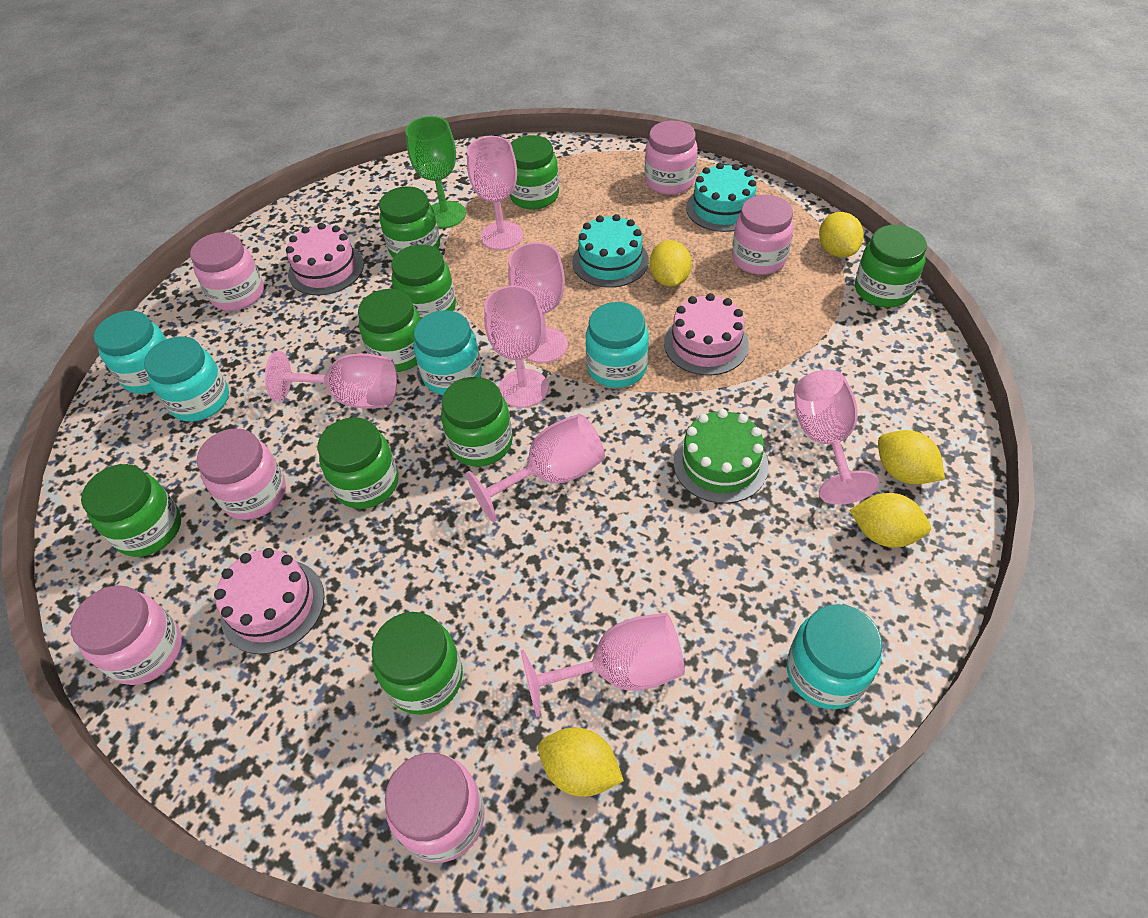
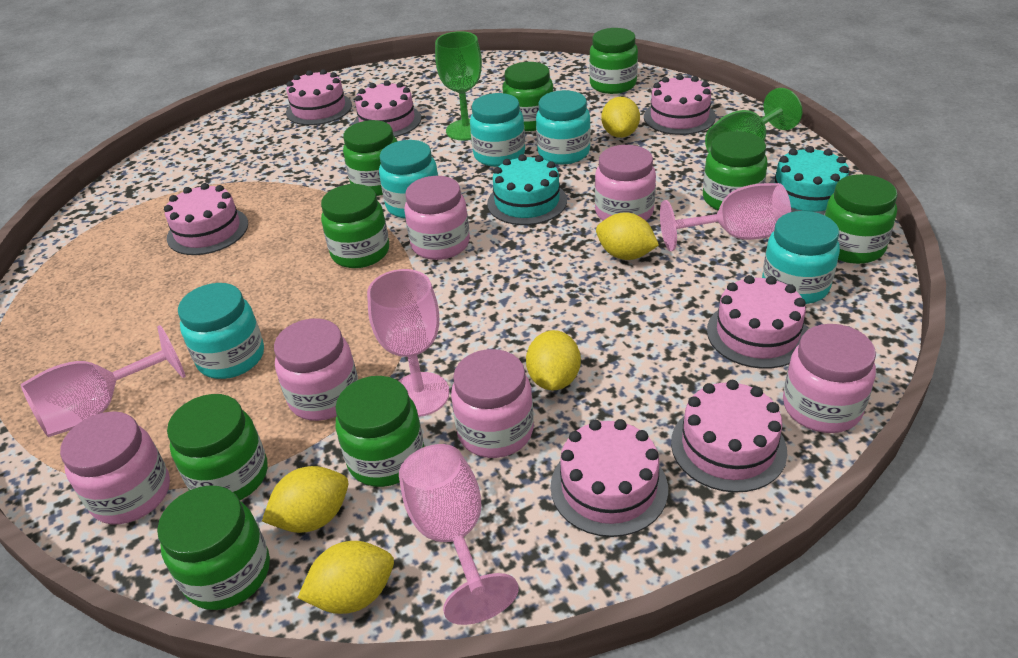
green cake: 1 -> 0
green goblet: 1 -> 2
pink cake: 3 -> 7
pink goblet: 7 -> 4

